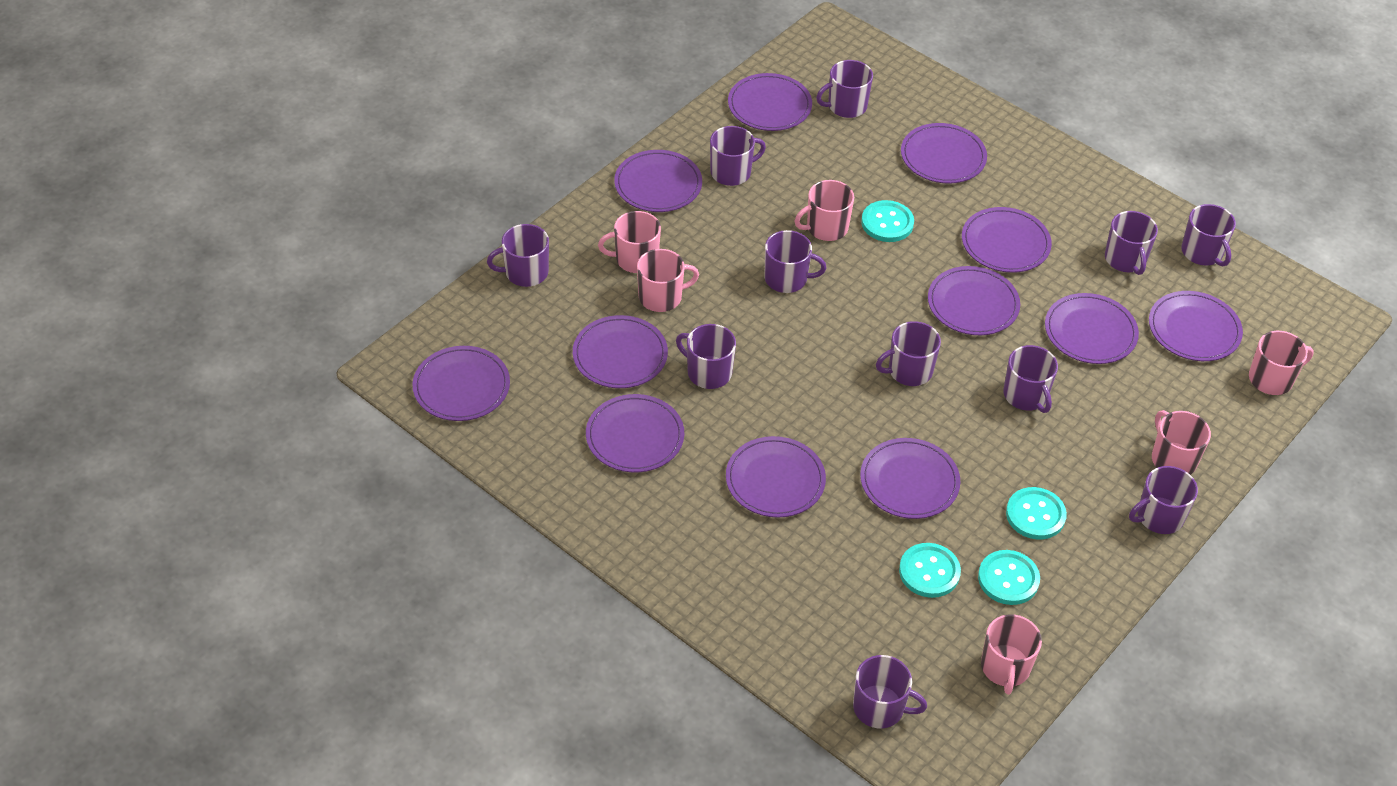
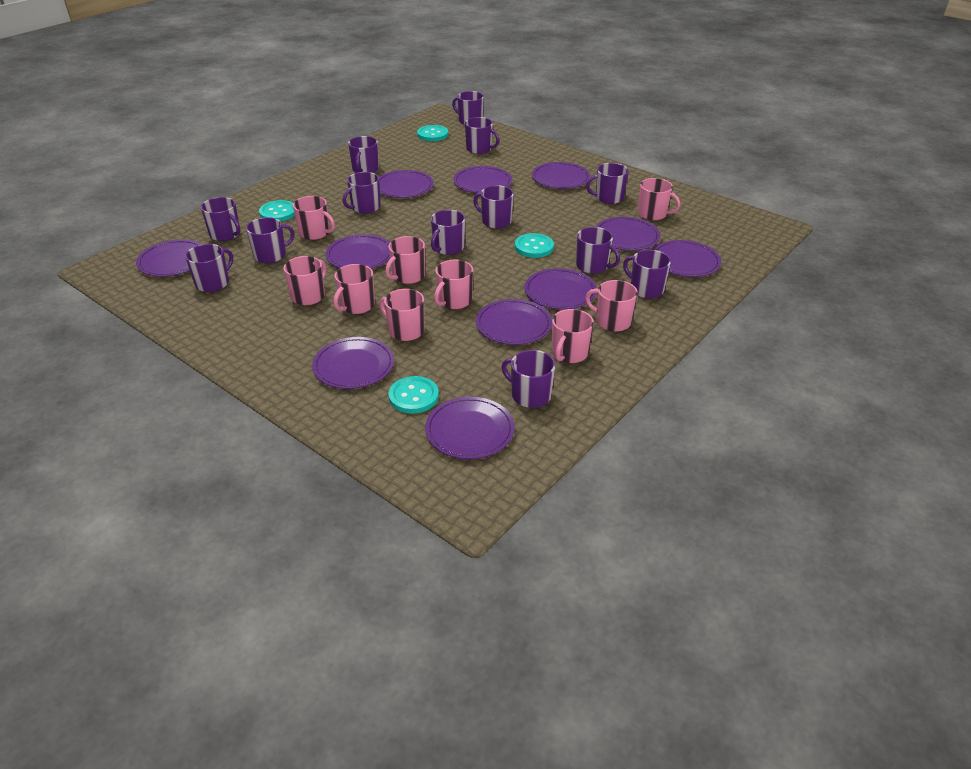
pink mug: 6 -> 9
purple mug: 11 -> 13
purple plate: 12 -> 11

